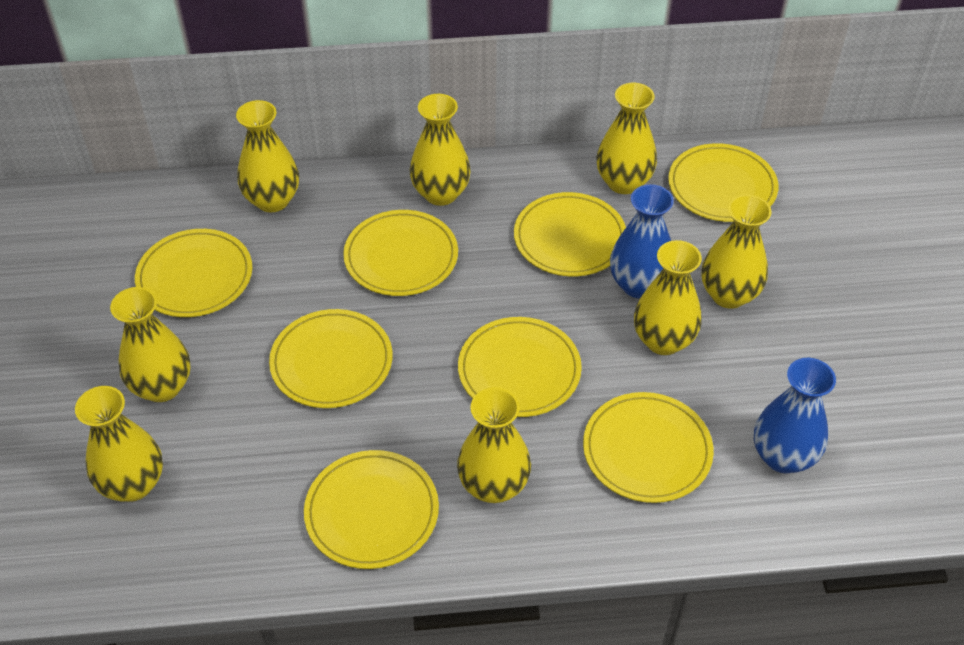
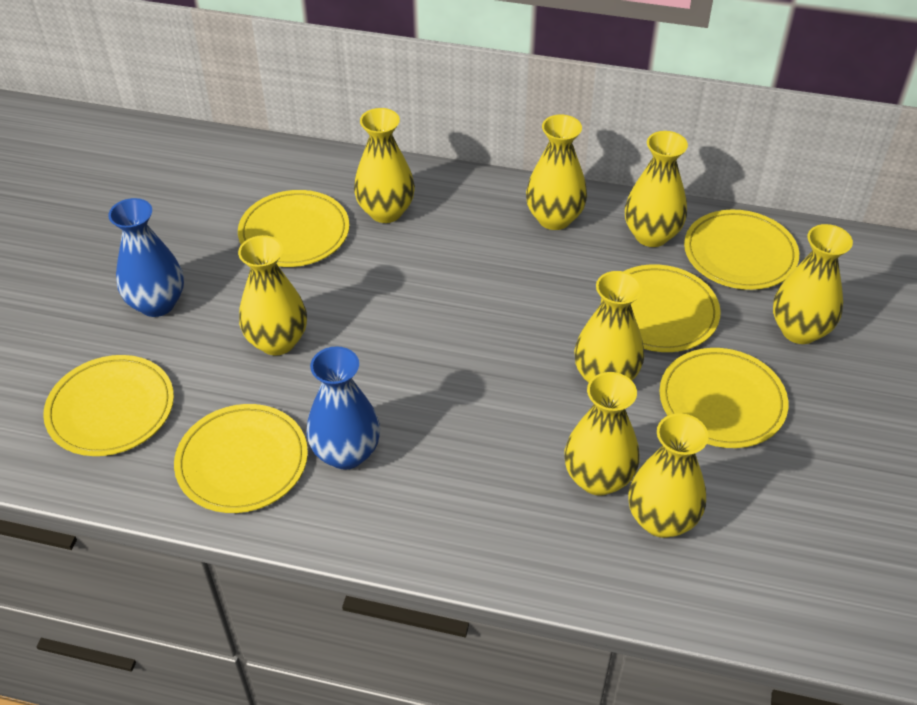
yellow plate: 8 -> 6

